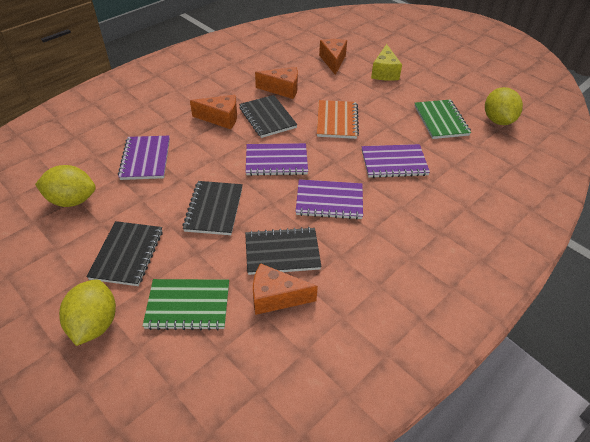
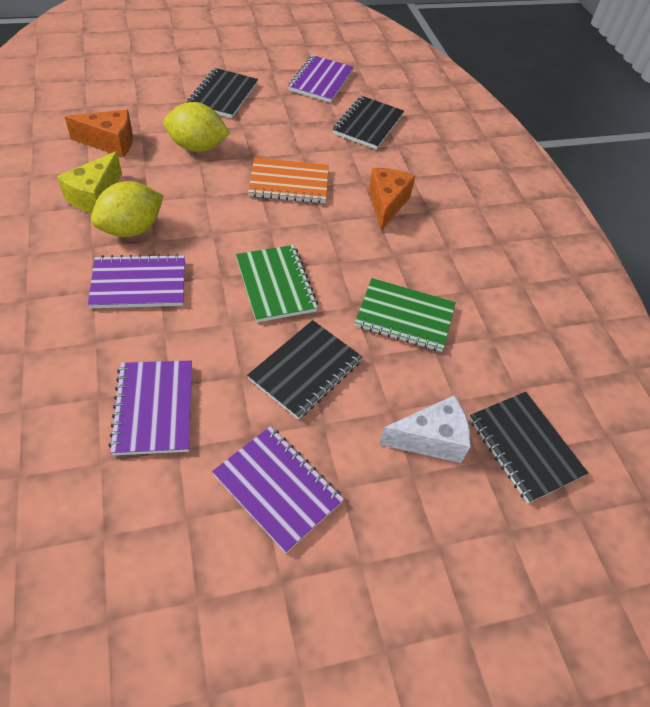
orange cheese: 4 -> 2
white cheese: 0 -> 1
yellow lemon: 3 -> 2

